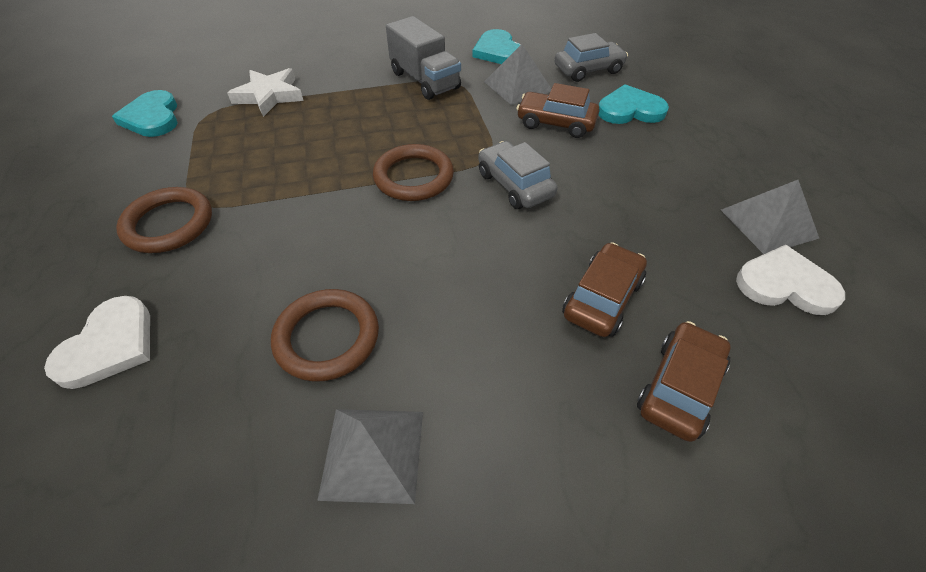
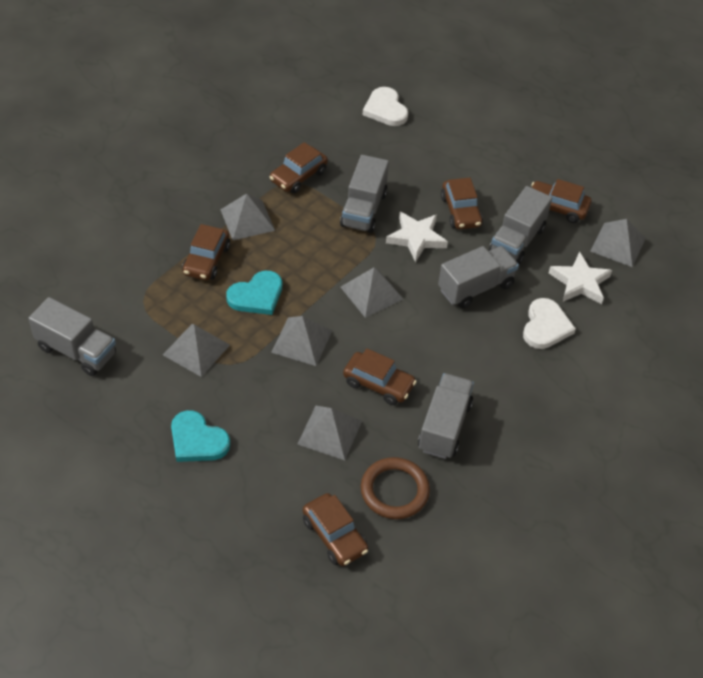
brown car: 3 -> 6
brown ring: 3 -> 1
grey car: 2 -> 0
grey pyramid: 3 -> 6
grey truck: 1 -> 5
turquoise heart: 3 -> 2
white star: 1 -> 2

